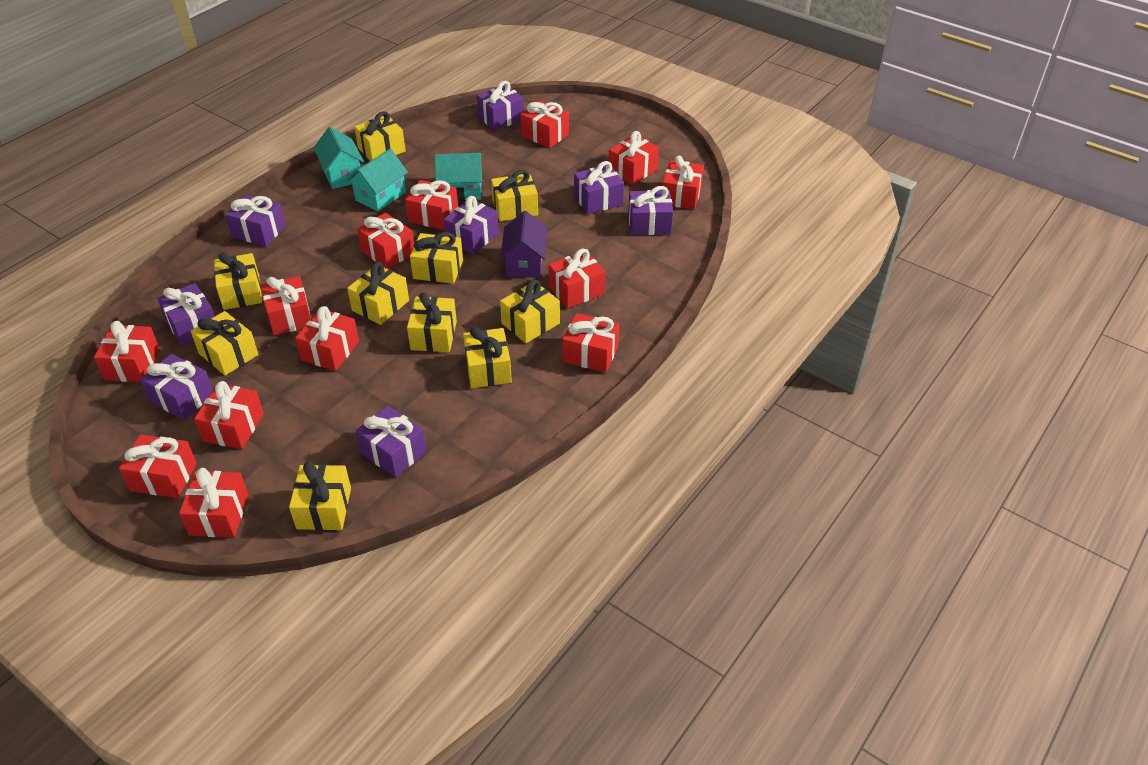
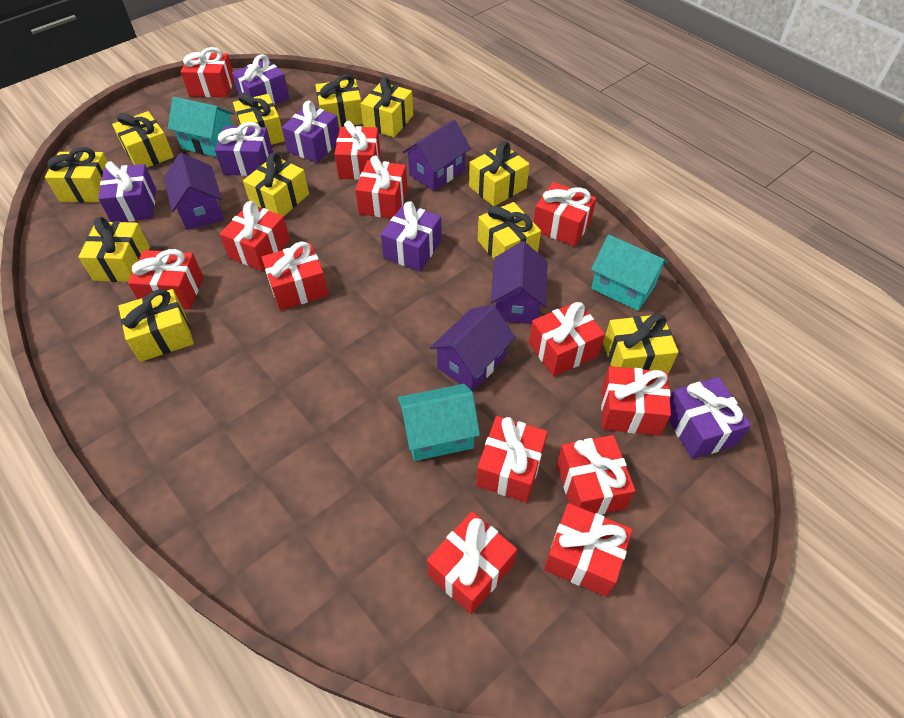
purple gift: 8 -> 6
purple house: 1 -> 4
yellow gift: 10 -> 11

